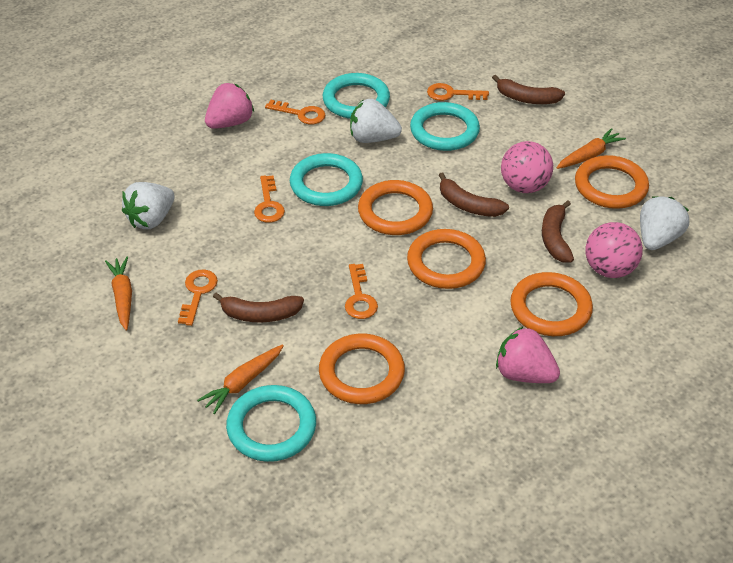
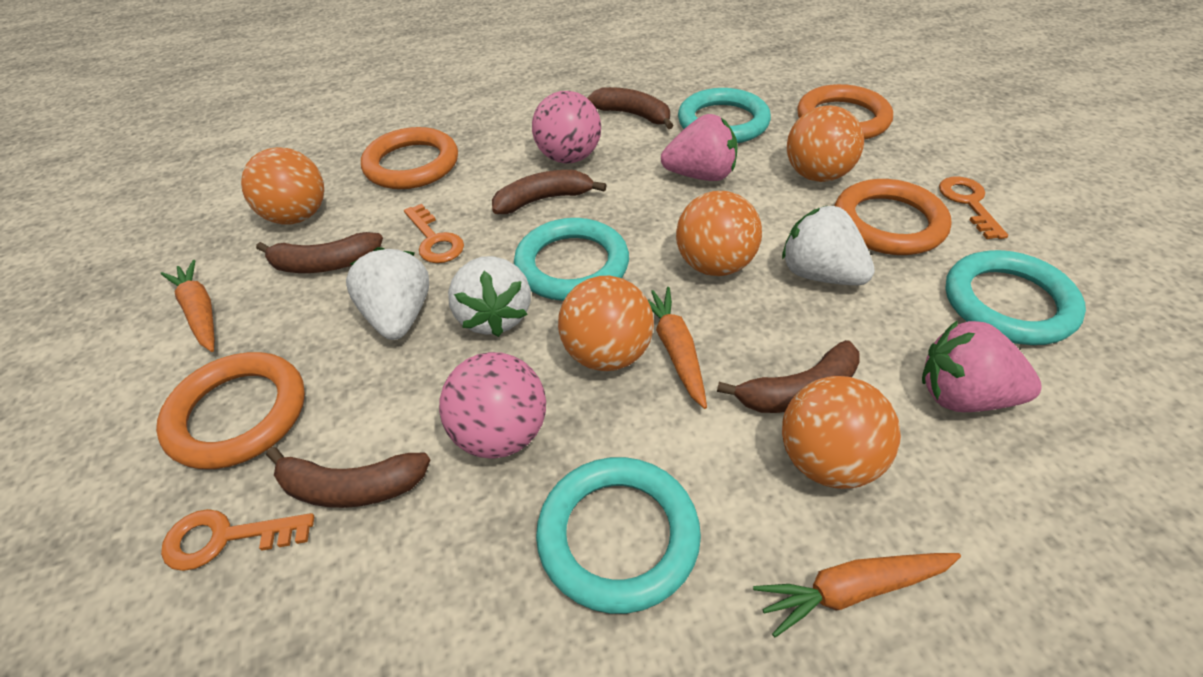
brown banana: 4 -> 5
orange ball: 0 -> 5
orange key: 5 -> 3
orange ring: 5 -> 4

